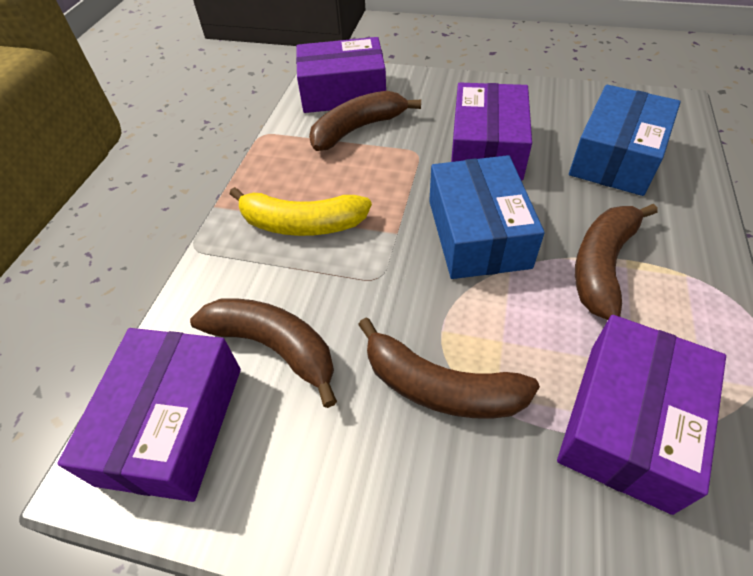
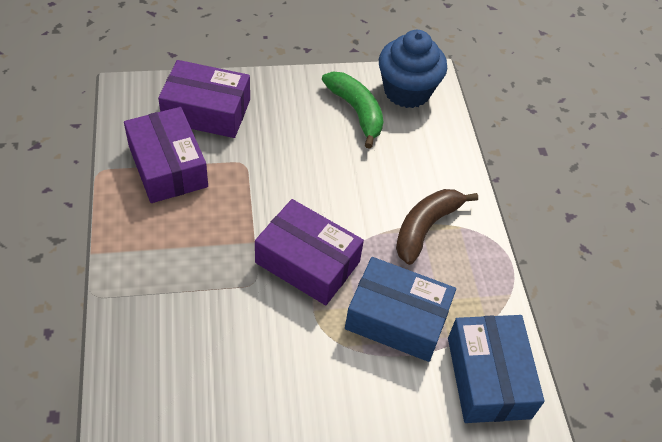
blue cupcake: 0 -> 1
brown banana: 4 -> 1
green banana: 0 -> 1
purple box: 4 -> 3
yellow banana: 1 -> 0

